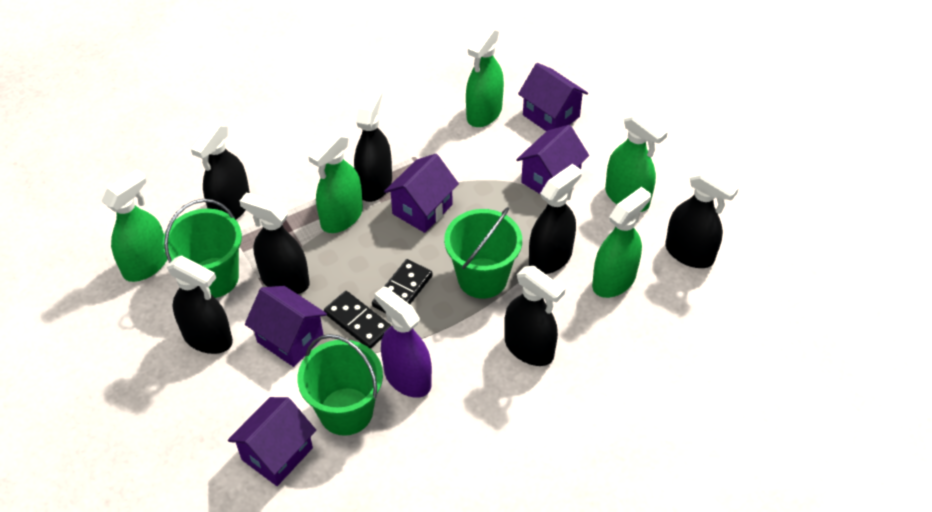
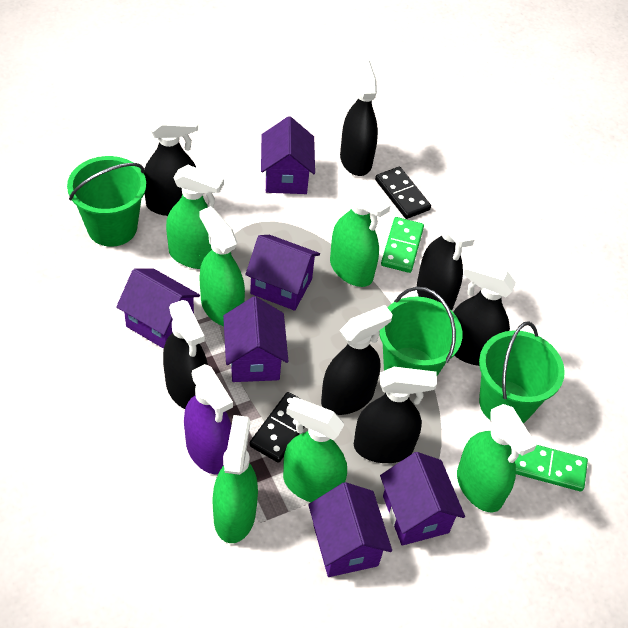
green domino: 0 -> 2
green spray bottle: 5 -> 6
purple house: 5 -> 6

